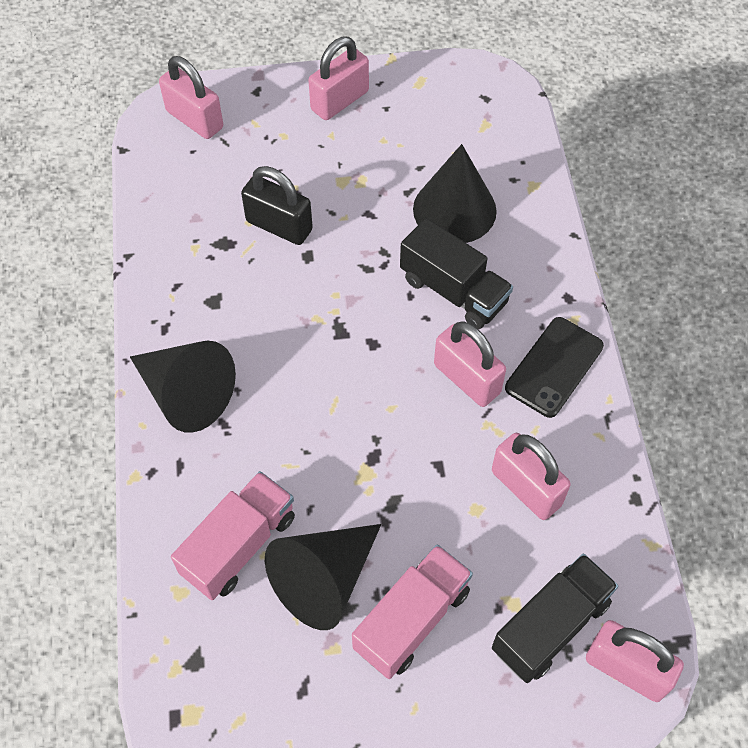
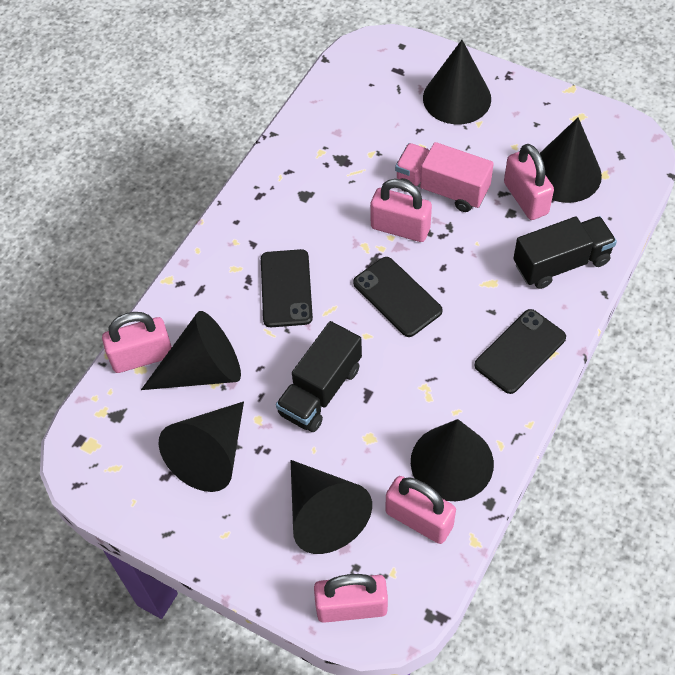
black cone: 3 -> 6
black padlock: 1 -> 0
black phone: 1 -> 3
pink truck: 2 -> 1

